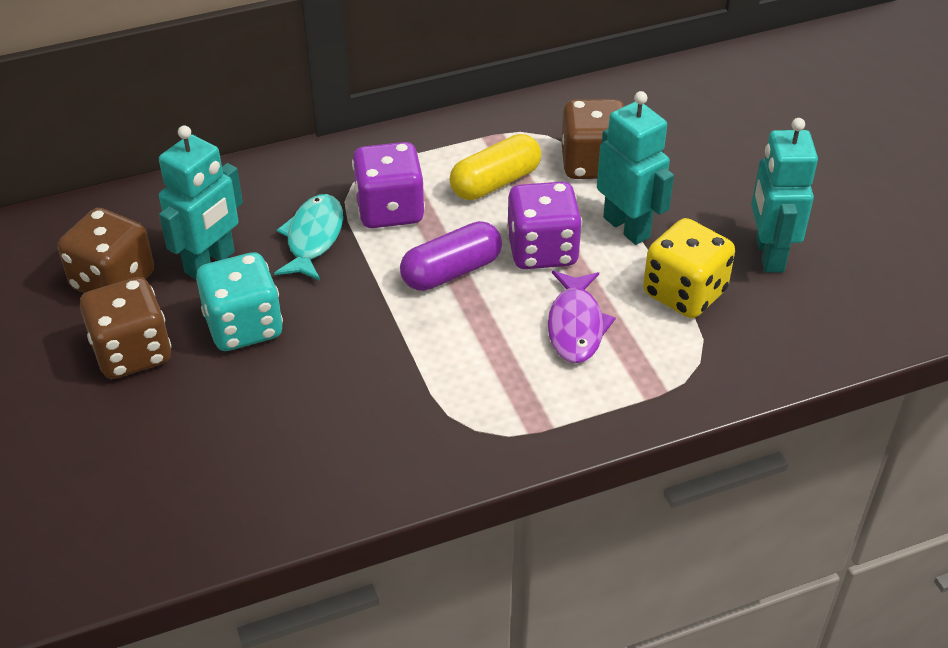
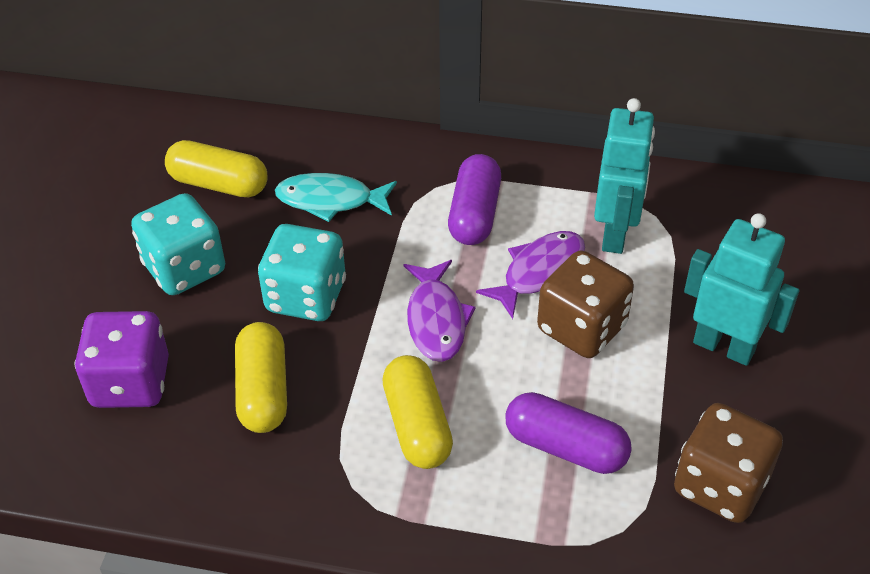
brown dice: 3 -> 2
purple capsule: 1 -> 2
purple dice: 2 -> 1
purple fish: 1 -> 2
turquoise dice: 1 -> 2
turquoise robot: 3 -> 2
yellow capsule: 1 -> 3
yellow dice: 1 -> 0

